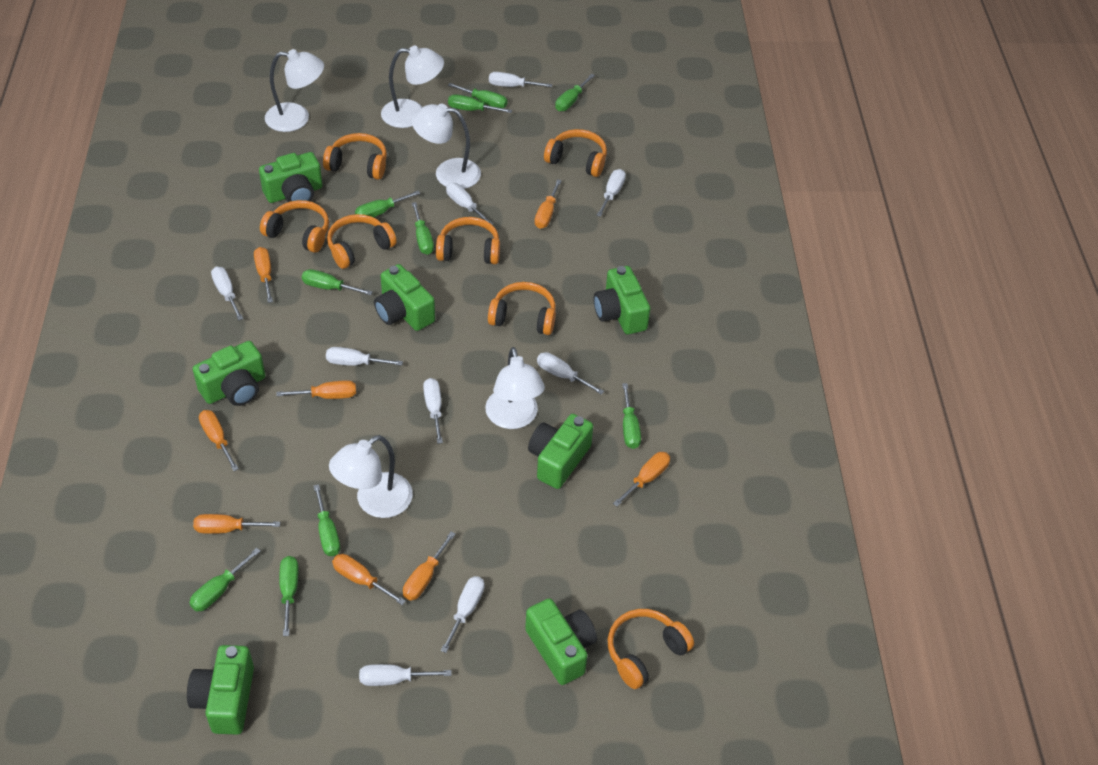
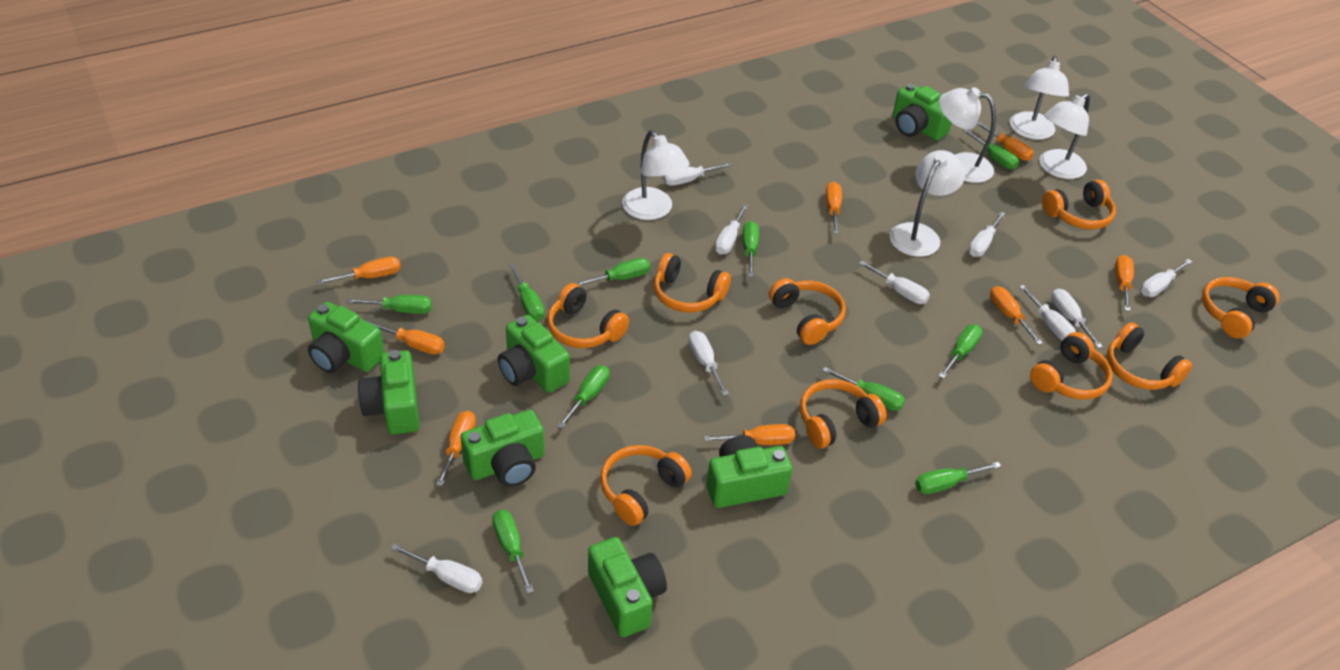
orange headphones: 7 -> 9

